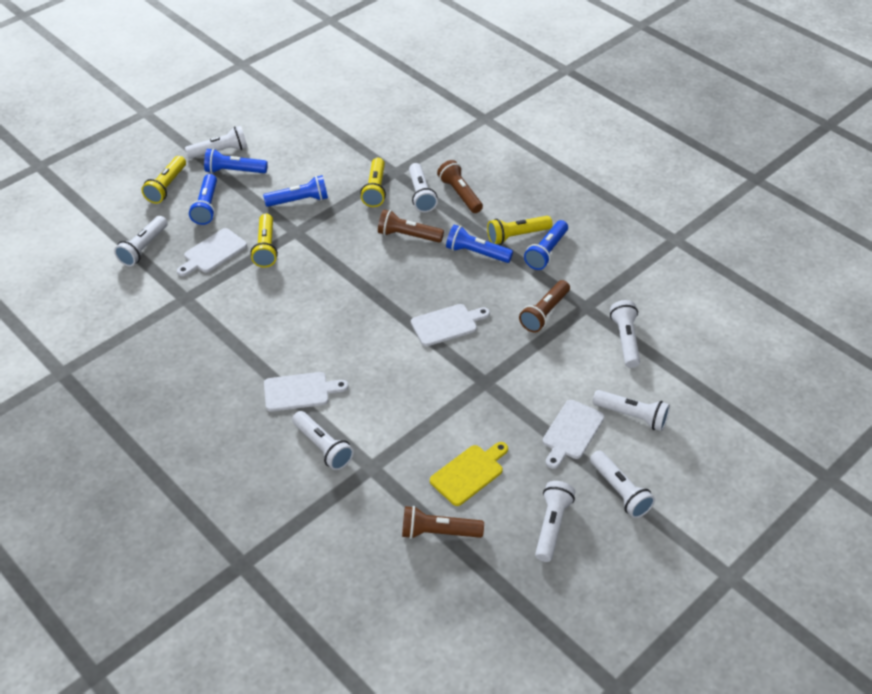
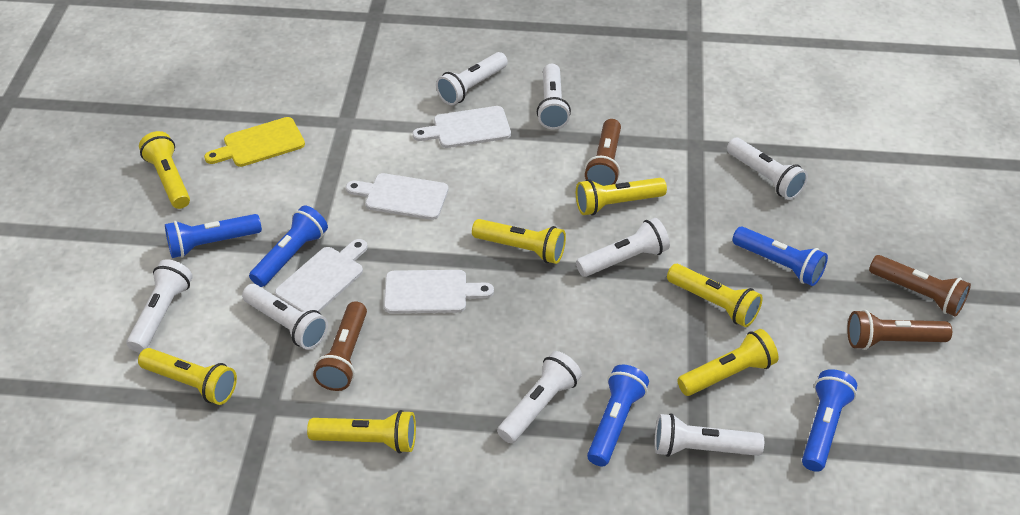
yellow flashlight: 4 -> 7

